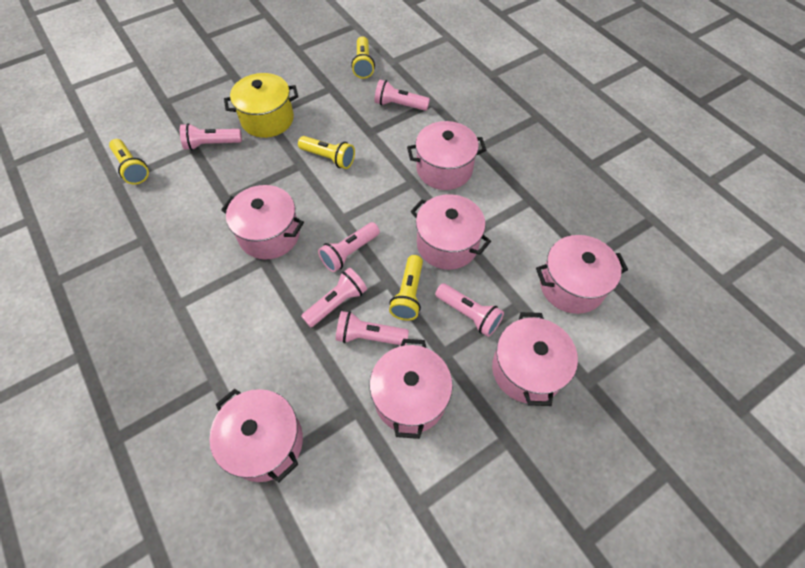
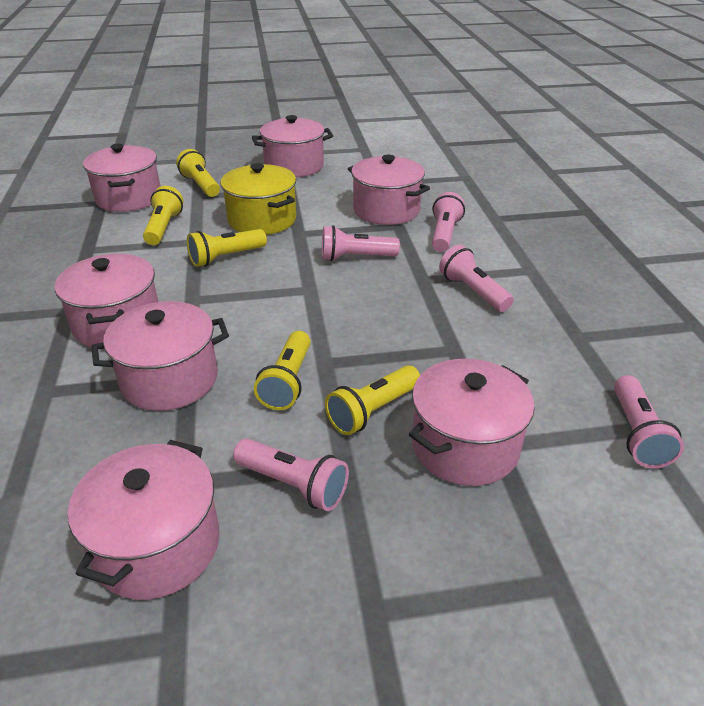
pink flashlight: 6 -> 5
yellow flashlight: 4 -> 5

